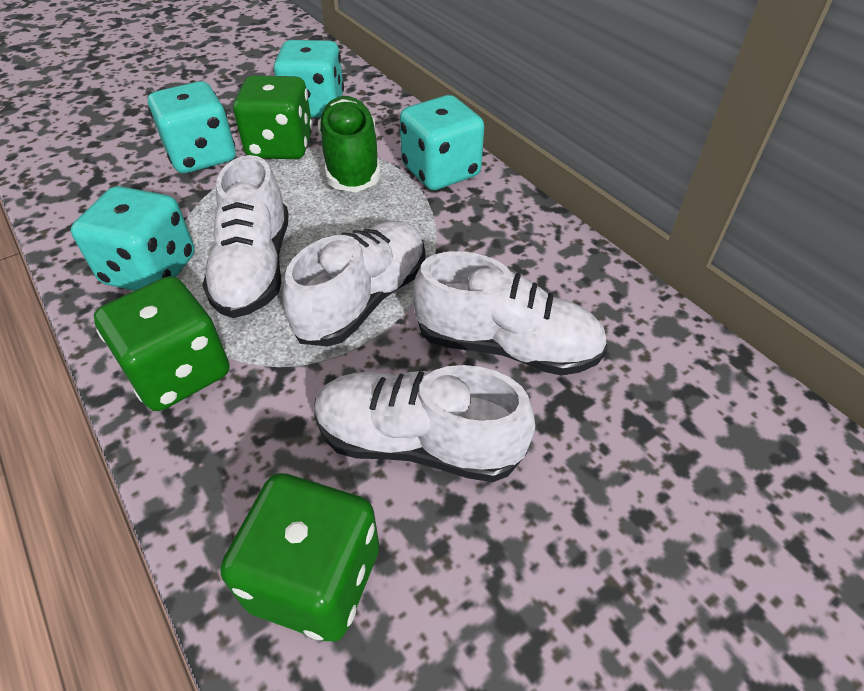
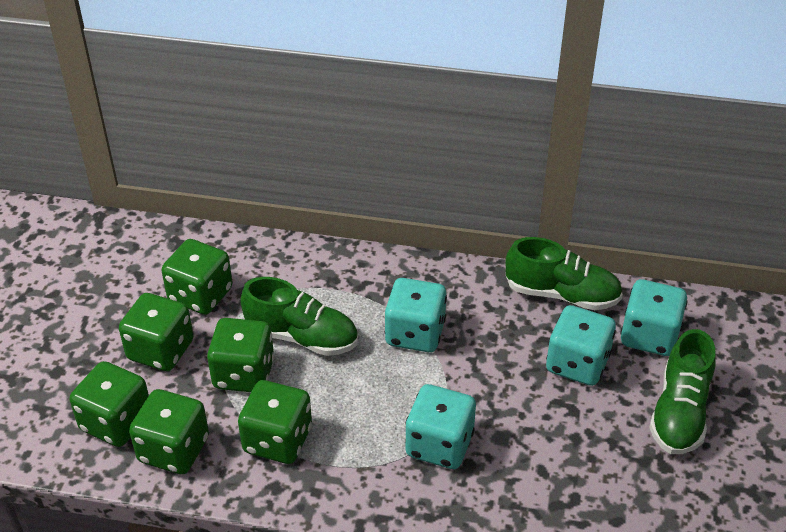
green dice: 3 -> 6
green shoe: 1 -> 3
white shoe: 4 -> 0

